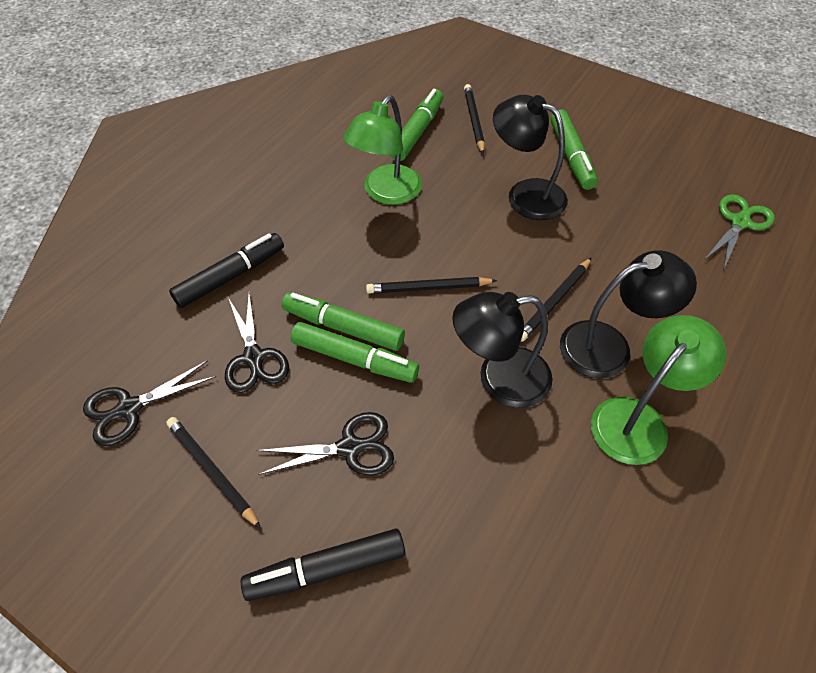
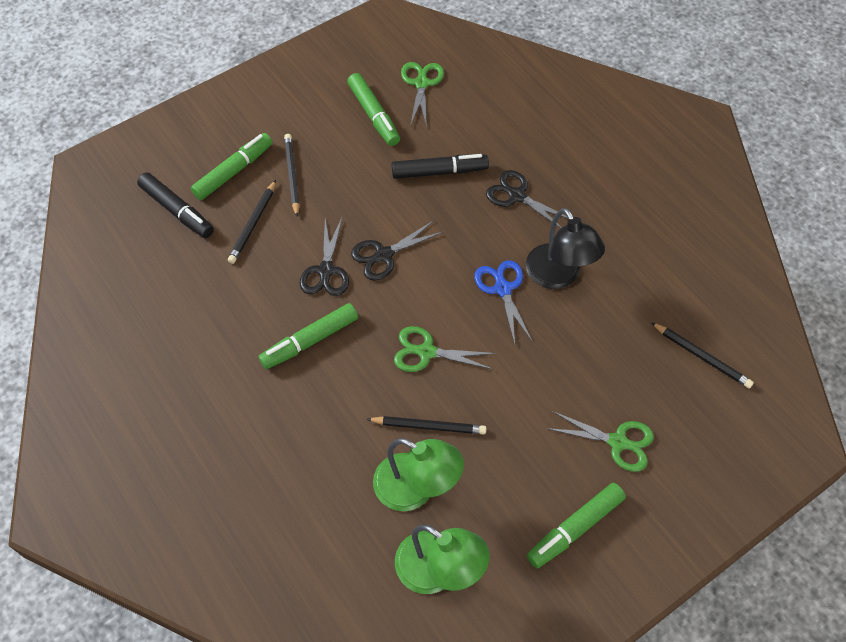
black lamp: 3 -> 1
blue scissors: 0 -> 1
green scissors: 1 -> 3

